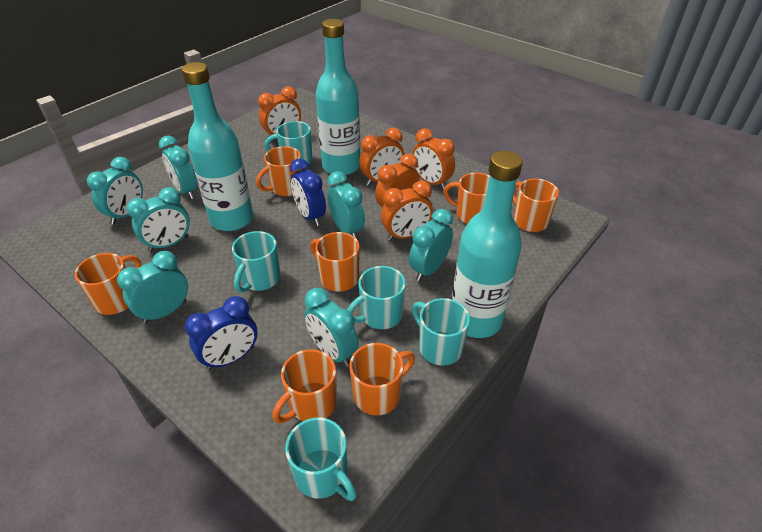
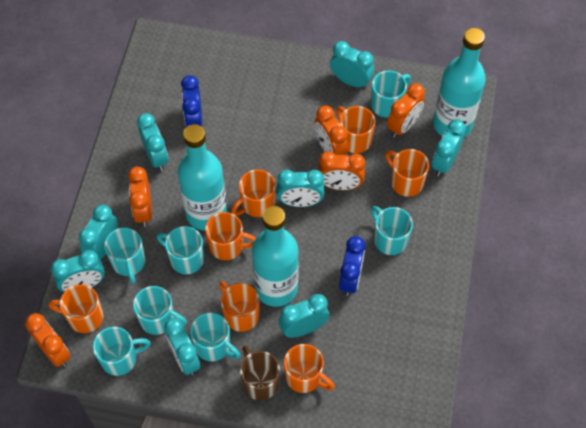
brown mug: 0 -> 1
turquoise clock: 7 -> 8
turquoise mug: 5 -> 7

